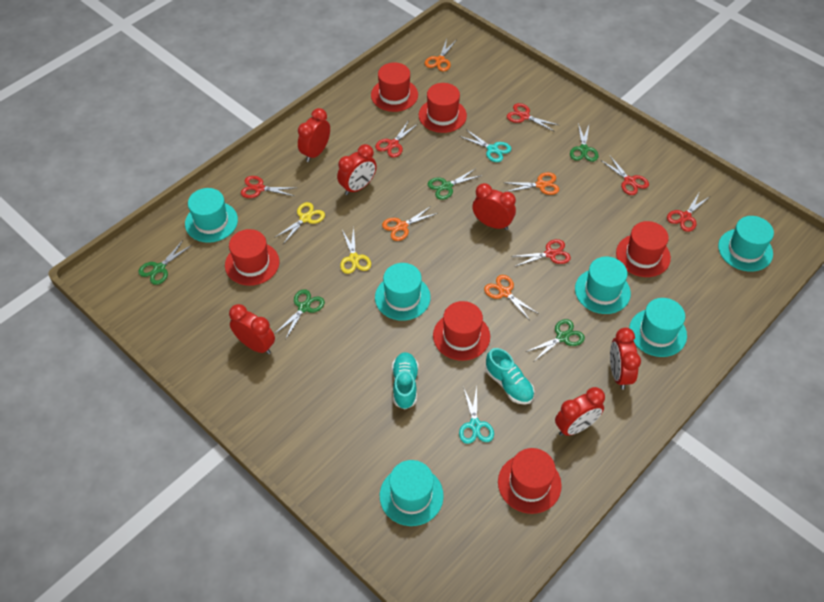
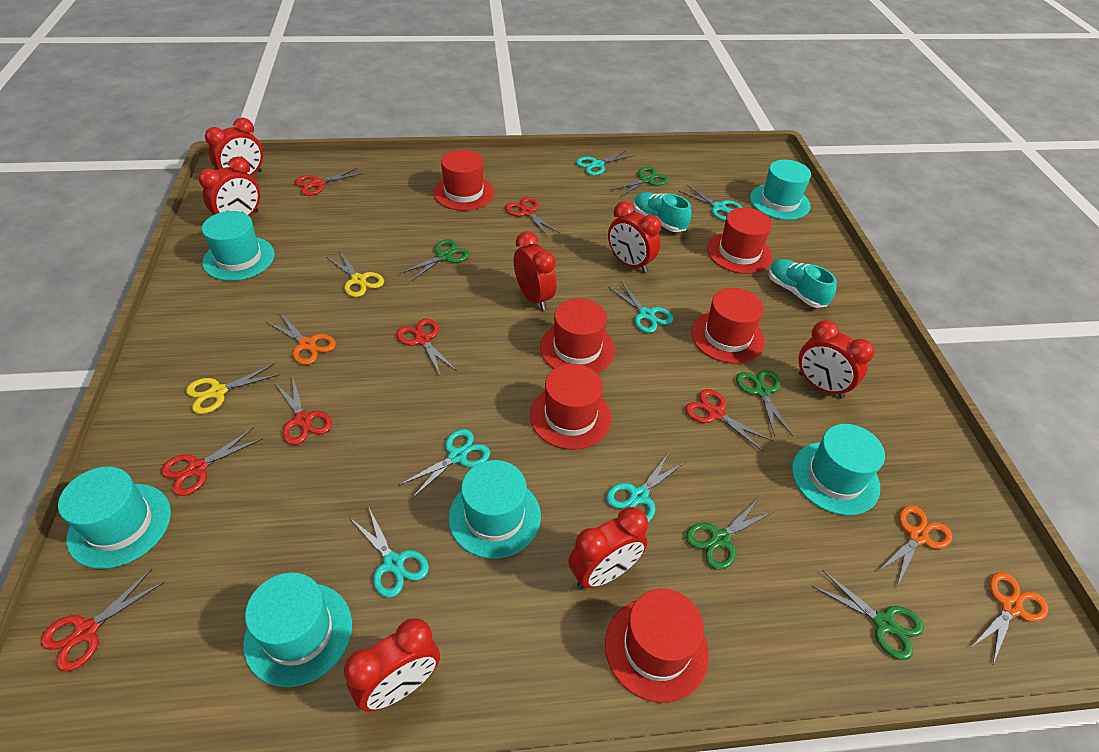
orange scissors: 4 -> 3
red clock: 6 -> 7
red scissors: 6 -> 7
turquoise scissors: 2 -> 6

